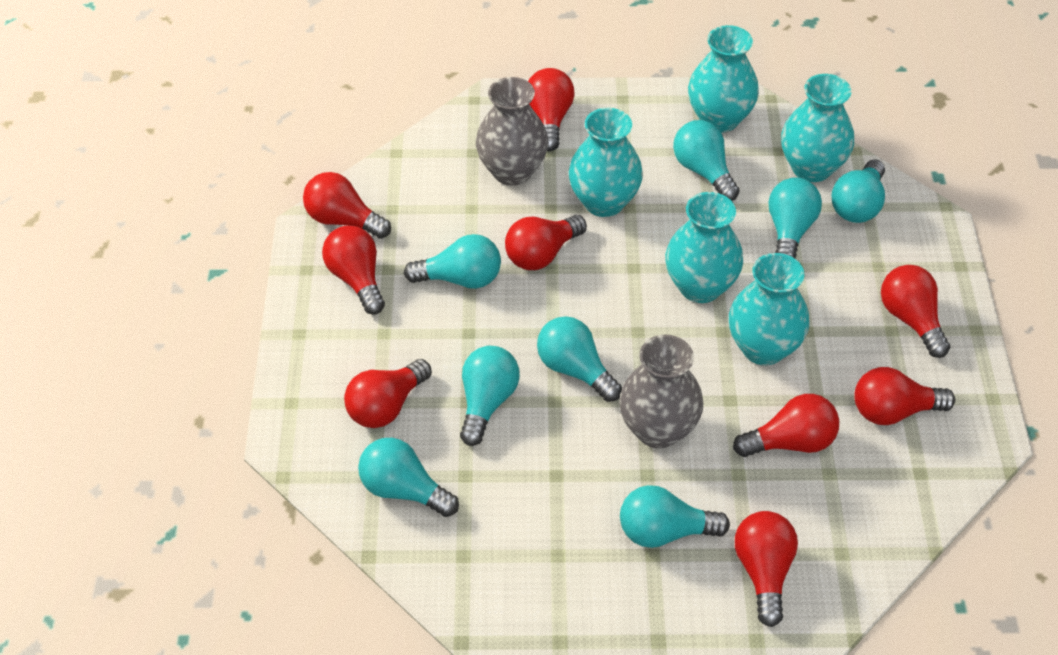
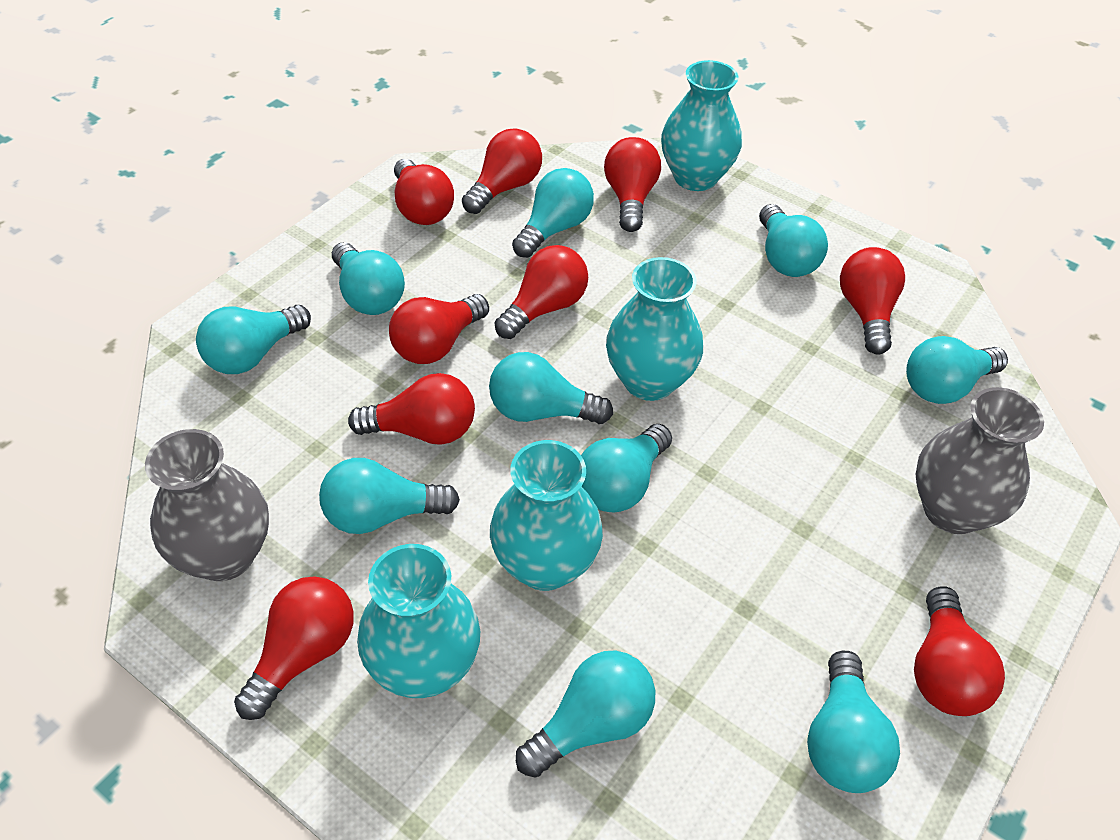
turquoise light bulb: 8 -> 10
turquoise vase: 5 -> 4

